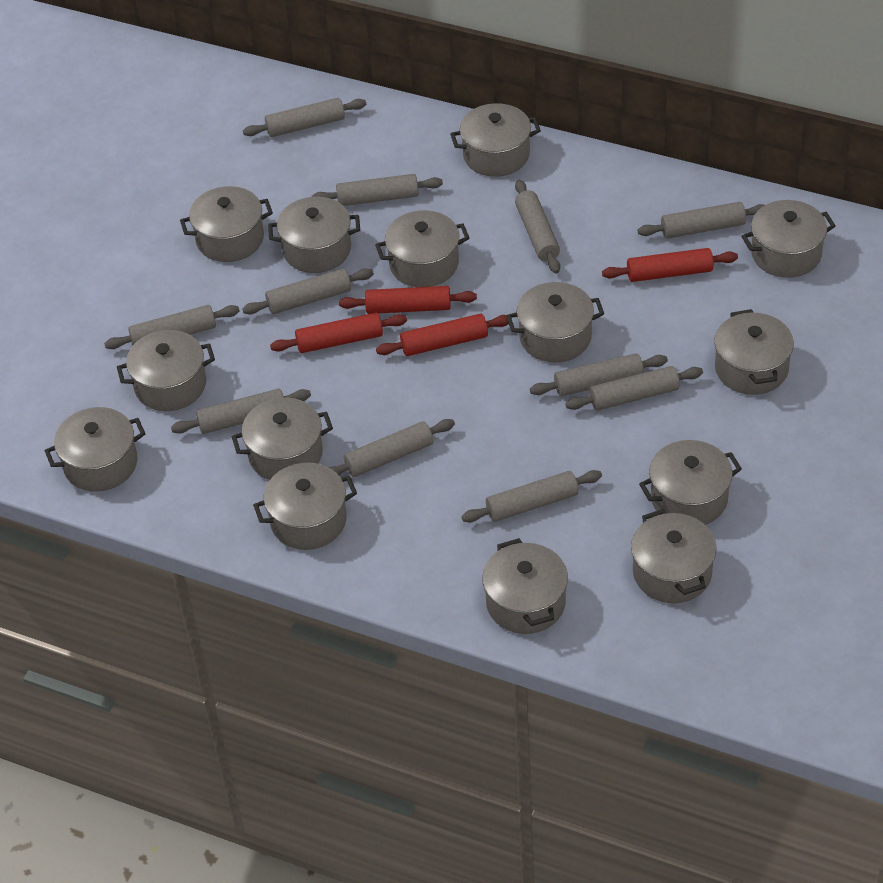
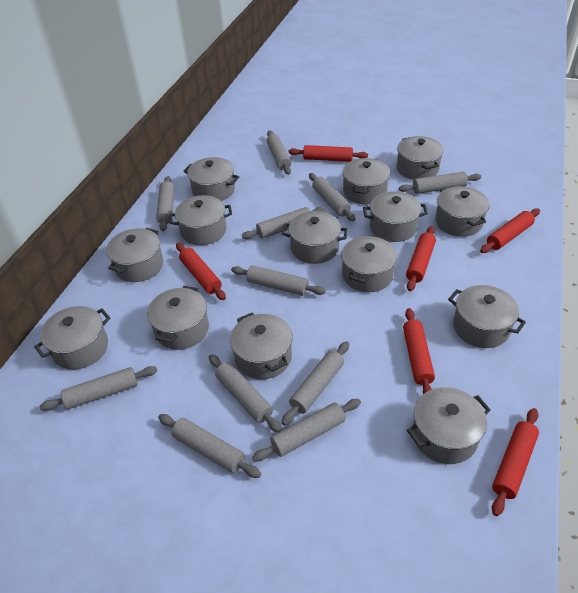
red rolling pin: 4 -> 6

